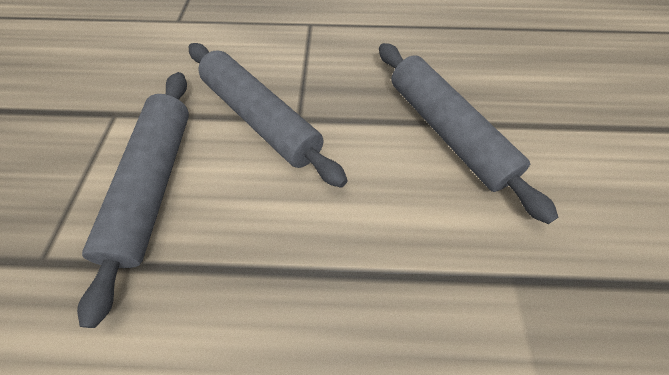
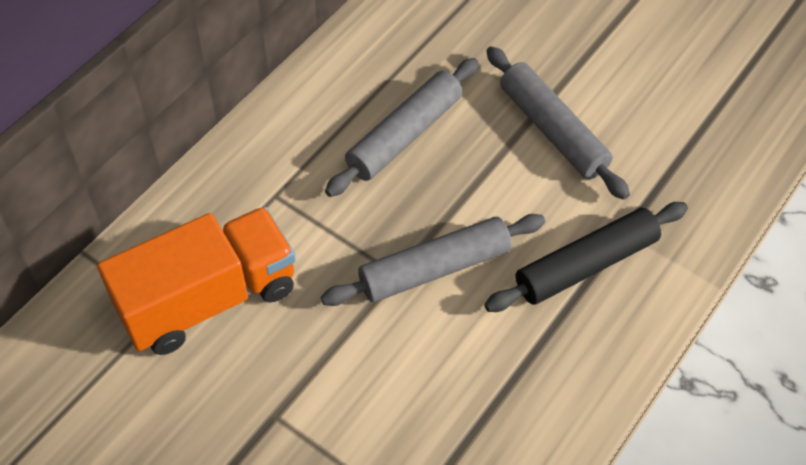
black rolling pin: 0 -> 1
orange truck: 0 -> 1

